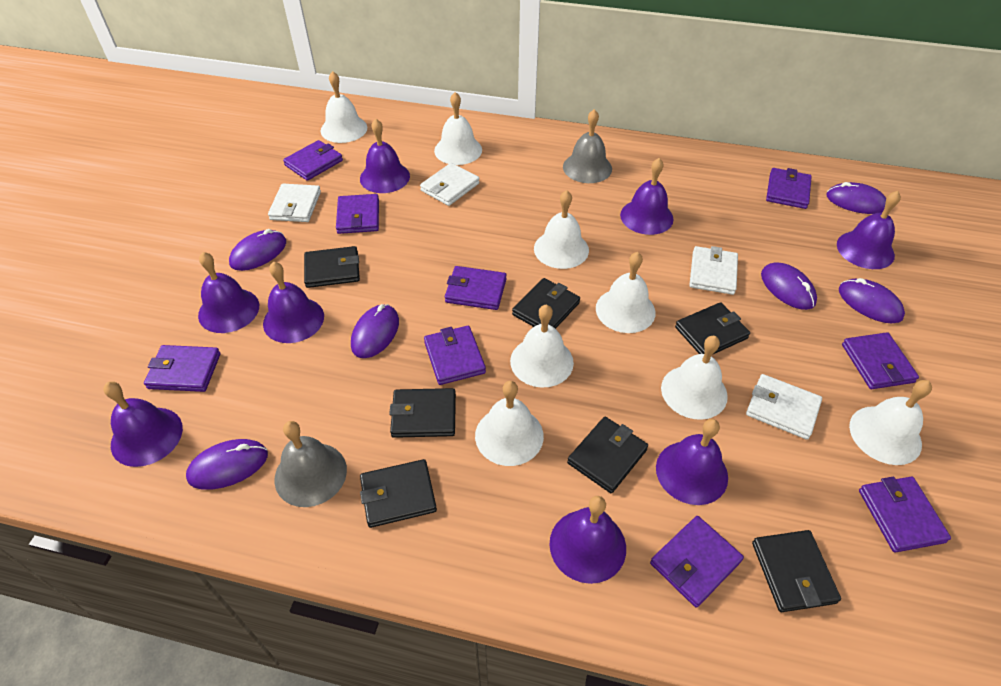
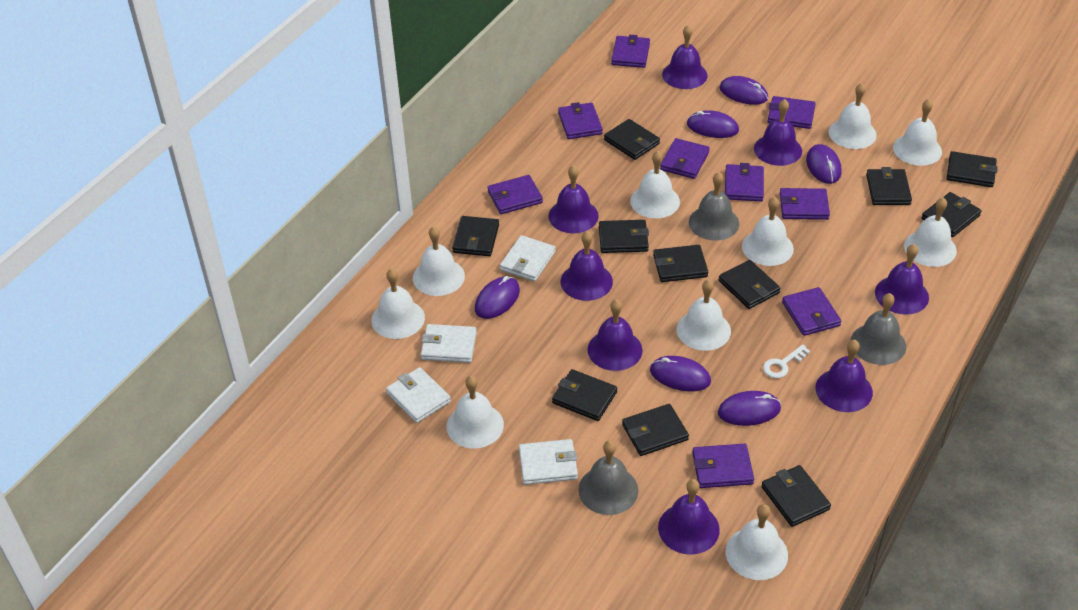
black wallet: 7 -> 11
grey bell: 2 -> 3
white bell: 8 -> 10
white key: 0 -> 1

